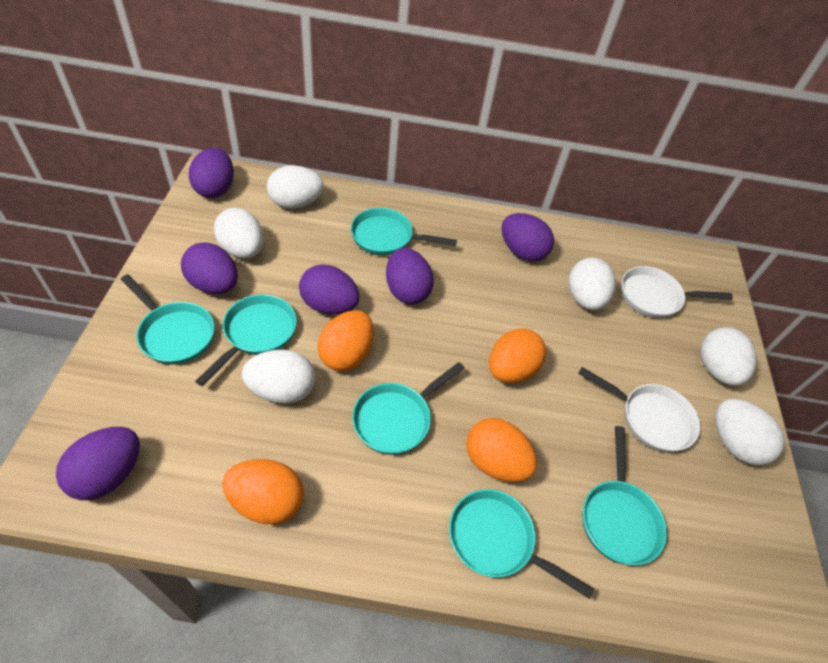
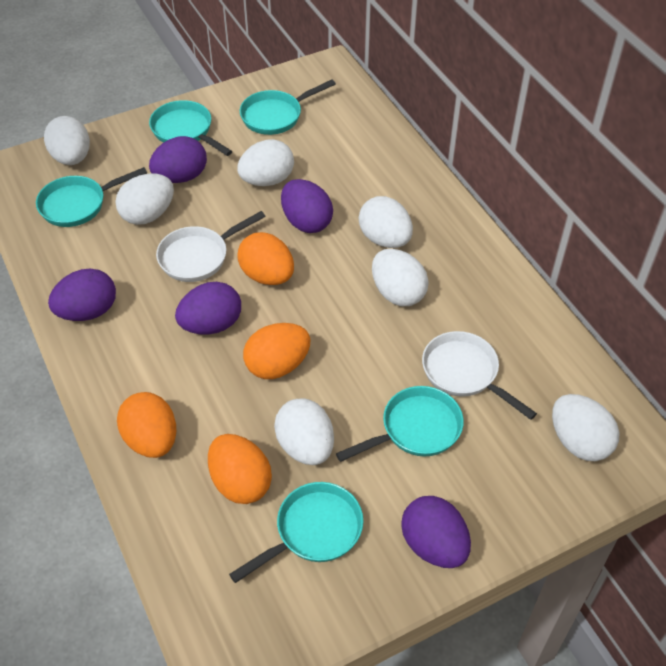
purple egg: 6 -> 5
turquoise pan: 6 -> 5
white egg: 6 -> 7

